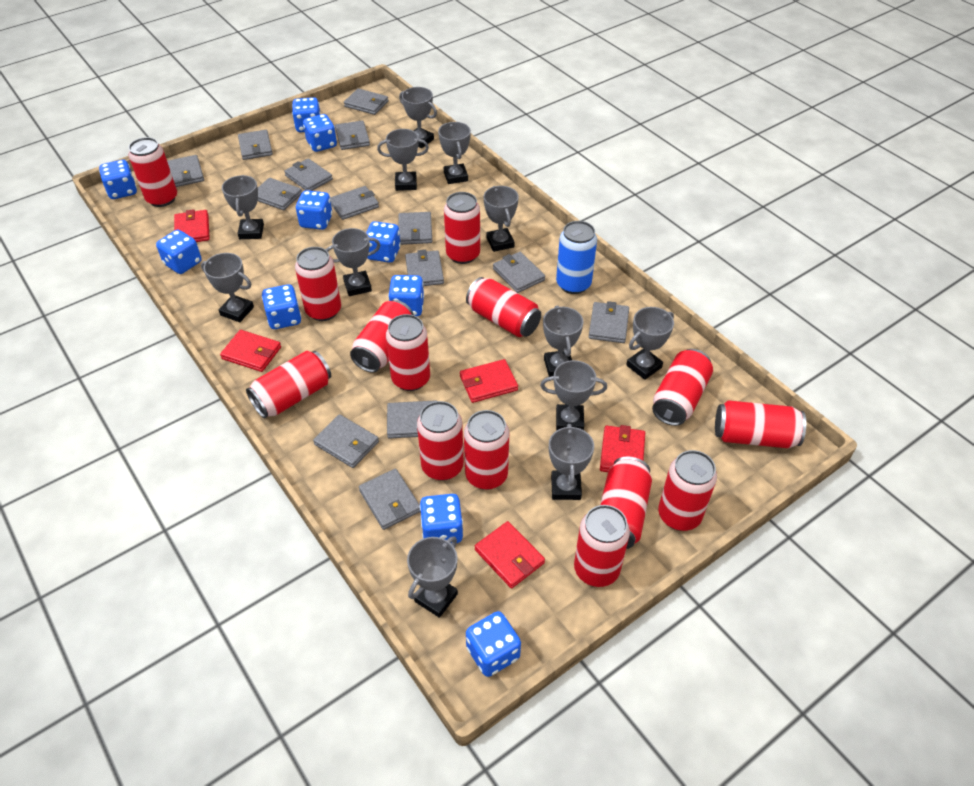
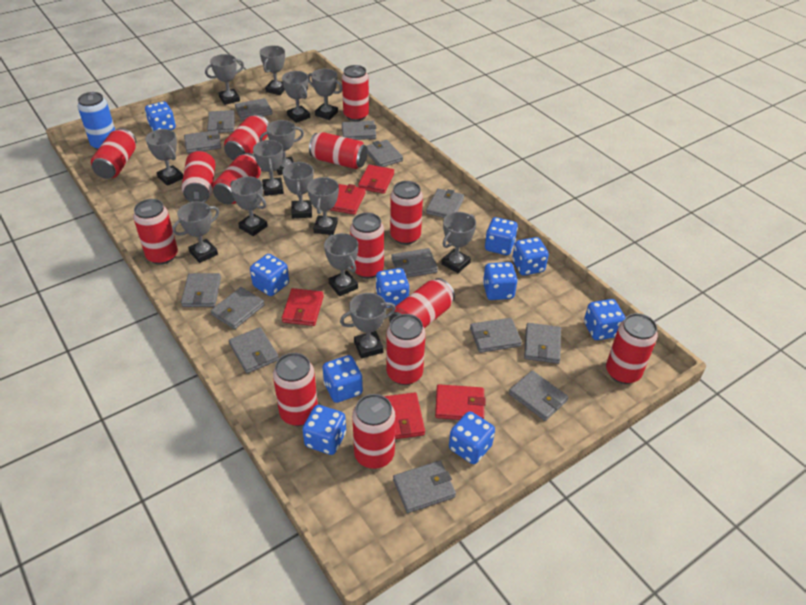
grey trophy: 12 -> 14

